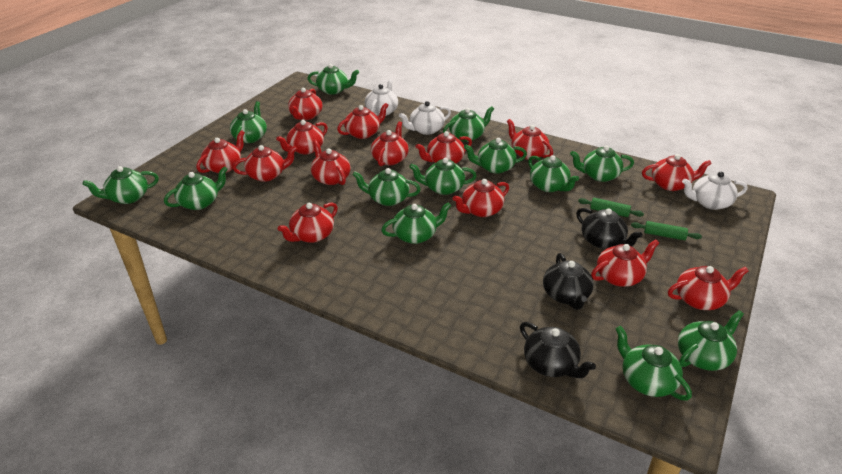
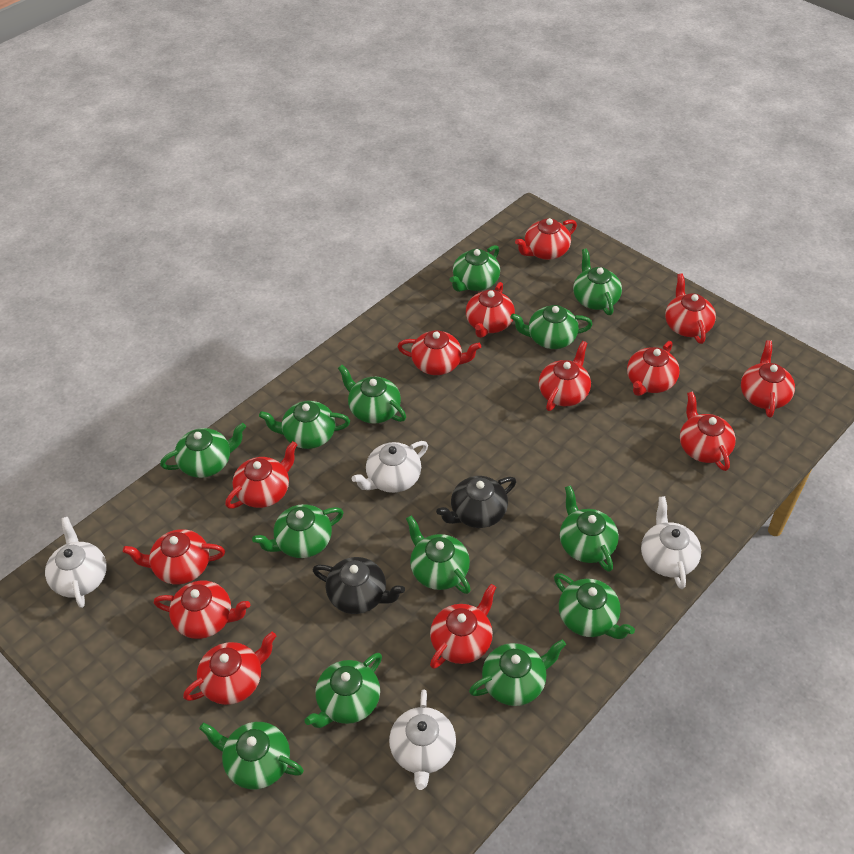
black teapot: 3 -> 2
green rolling pin: 2 -> 0
red teapot: 14 -> 13
white teapot: 3 -> 4

